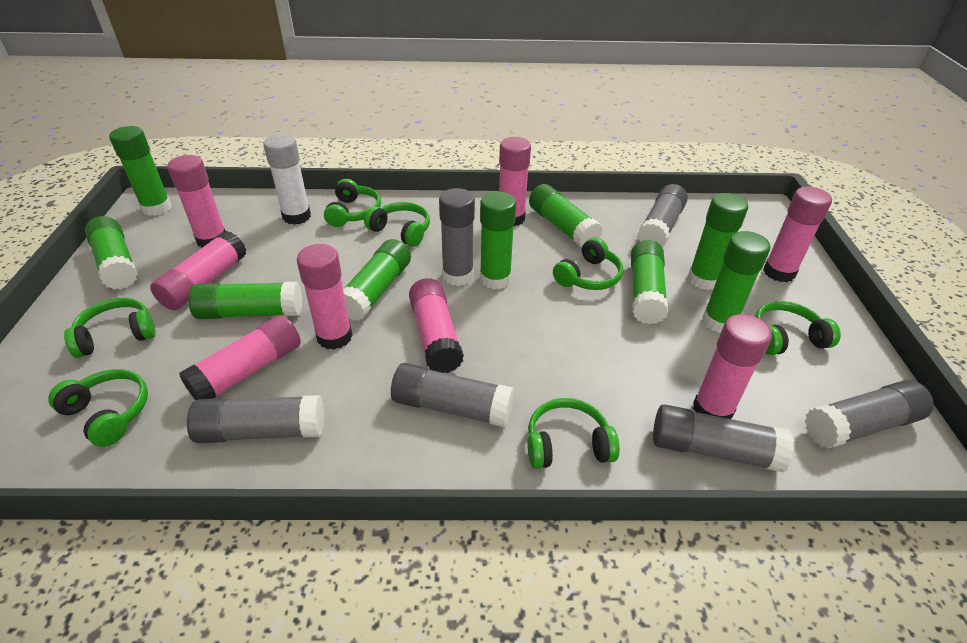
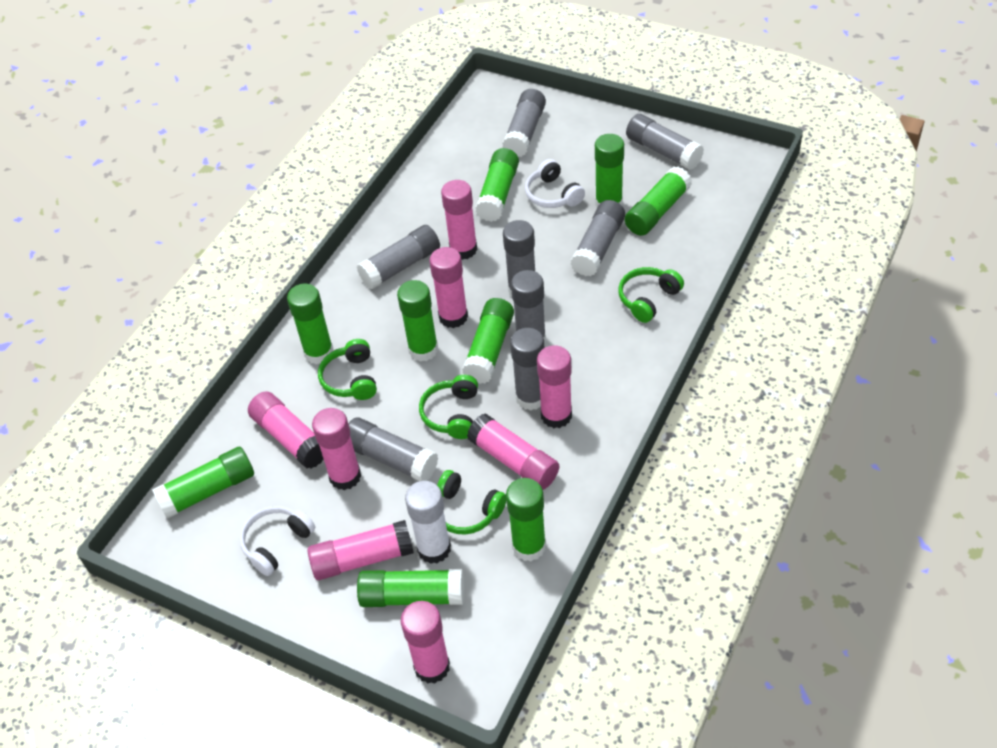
green headphones: 7 -> 4
grey glue stick: 6 -> 8
white headphones: 0 -> 2

